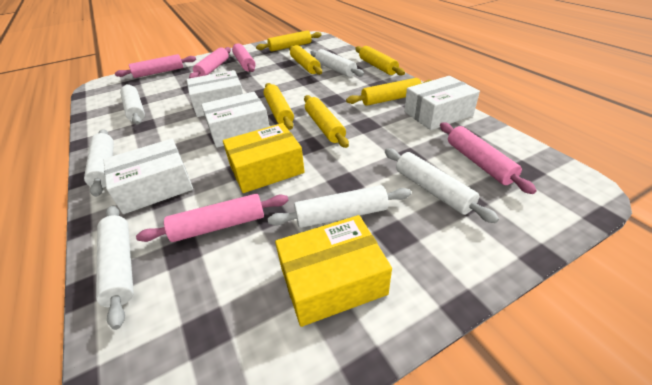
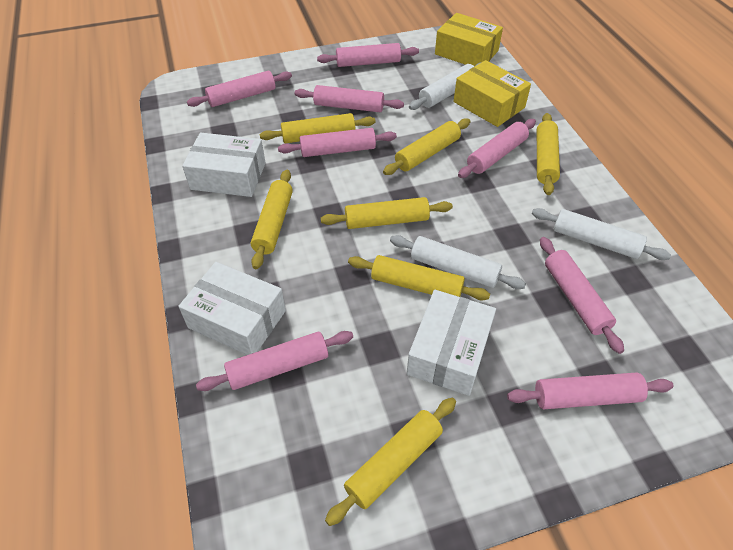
pink rolling pin: 5 -> 8
white box: 4 -> 3
white rolling pin: 6 -> 3
yellow rolling pin: 6 -> 7

